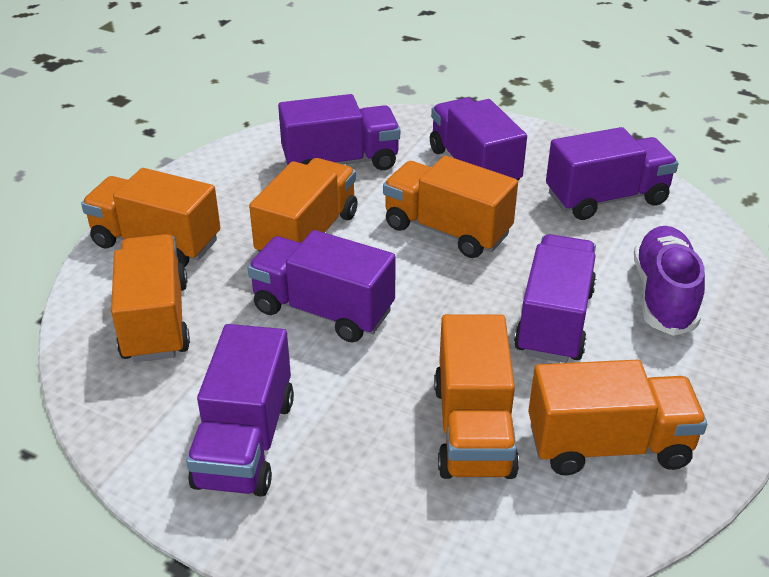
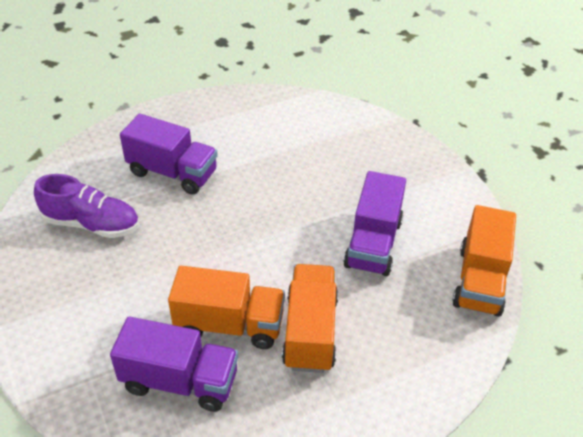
orange truck: 6 -> 3
purple truck: 6 -> 3

